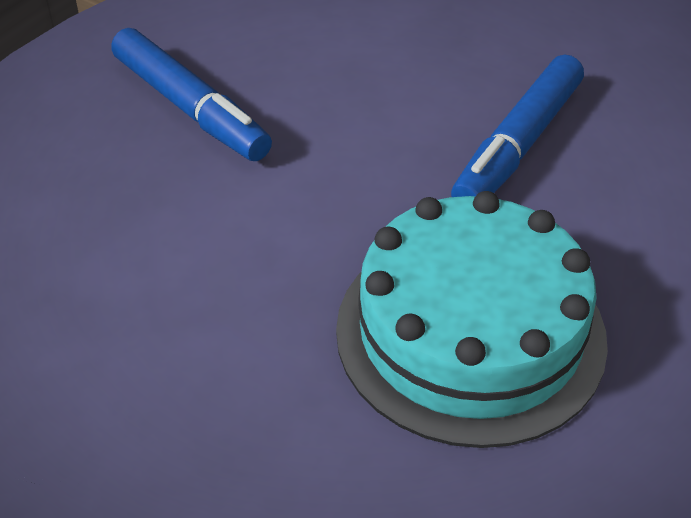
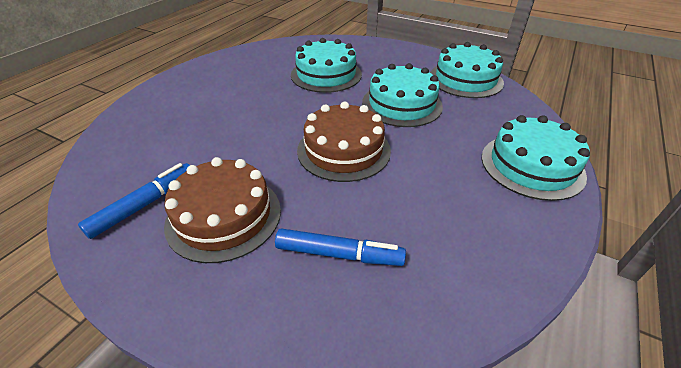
brown cake: 0 -> 2
turquoise cake: 1 -> 4

